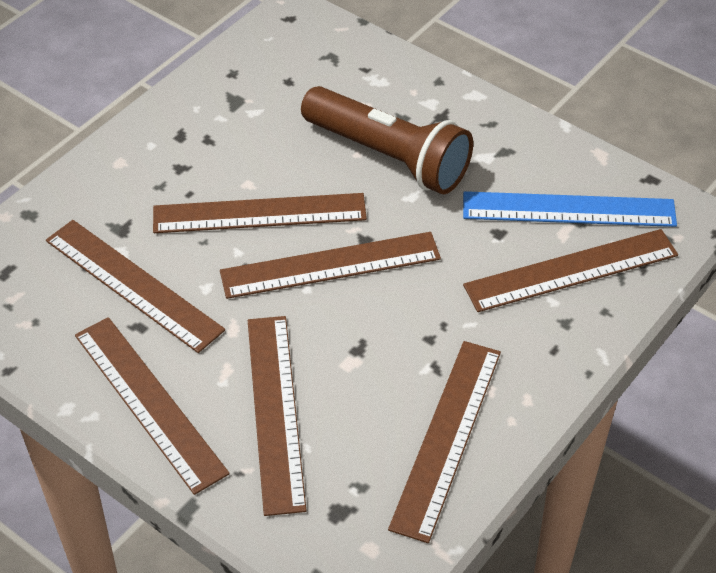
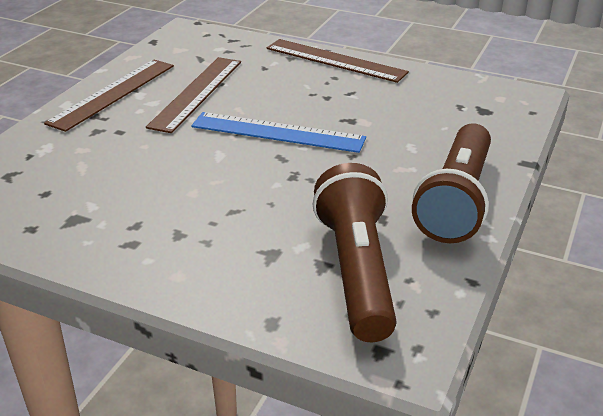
brown flashlight: 1 -> 2
brown ruler: 7 -> 3

